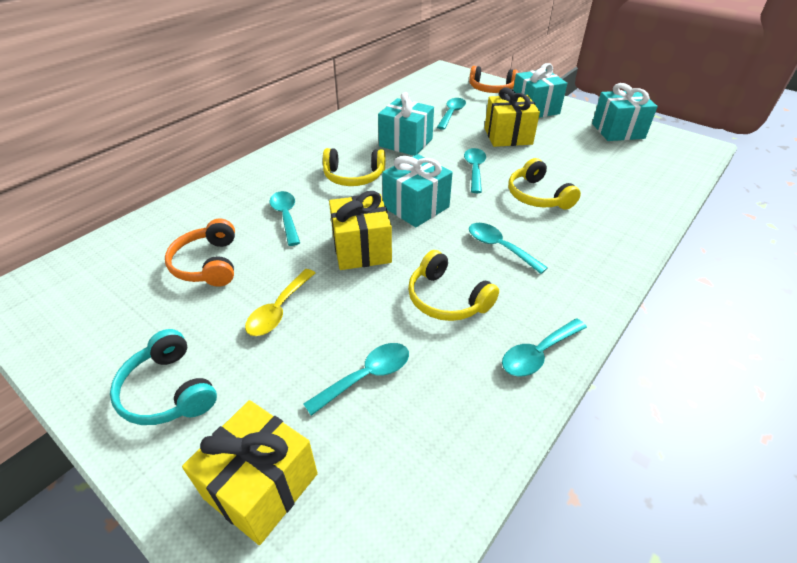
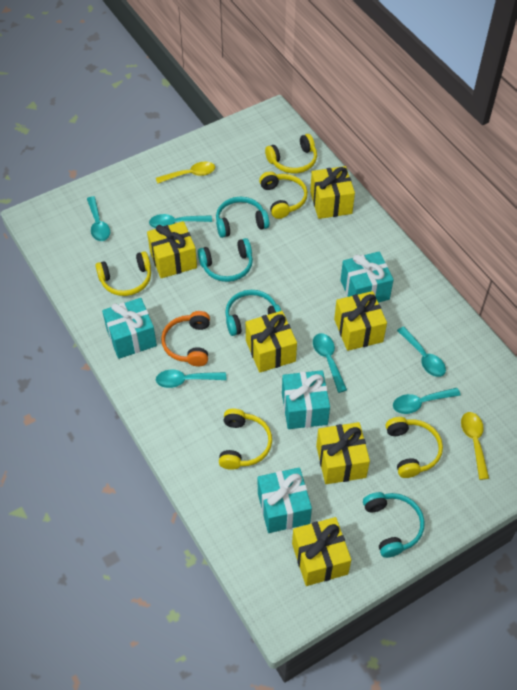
orange headphones: 2 -> 1
turquoise headphones: 1 -> 4
yellow gift: 3 -> 6
yellow headphones: 3 -> 5
yellow spoon: 1 -> 2

